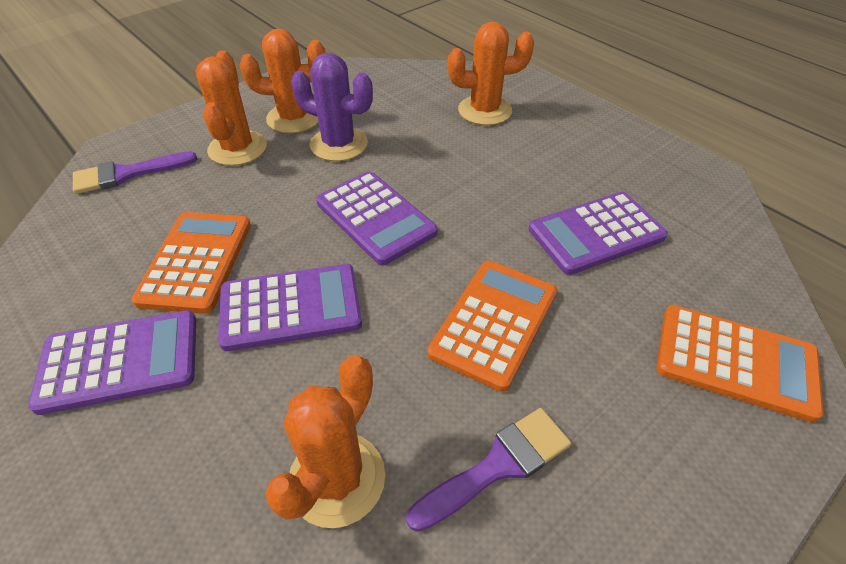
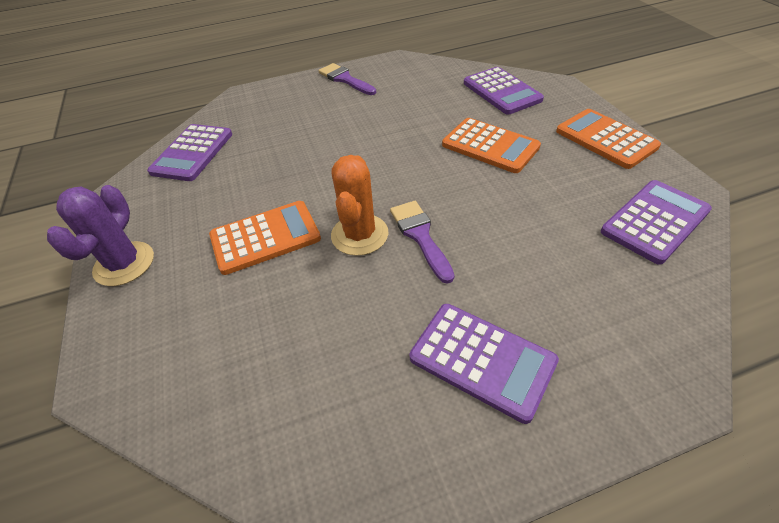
orange cactus: 4 -> 1

